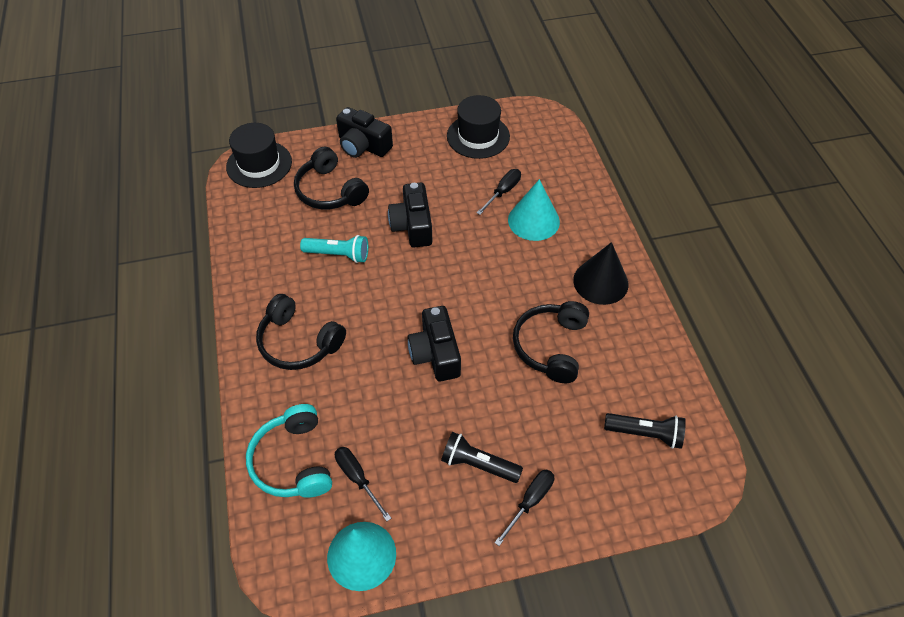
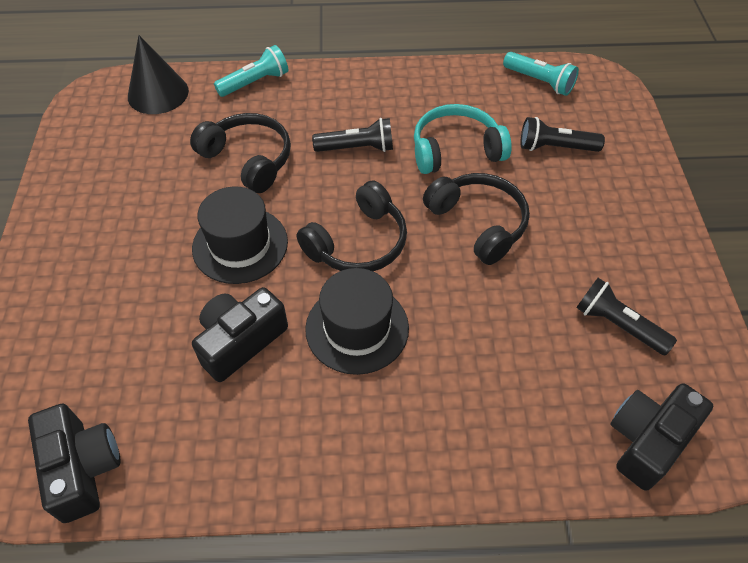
black flashlight: 2 -> 3
black screwdriver: 3 -> 0
turquoise cone: 2 -> 0
turquoise flashlight: 1 -> 2

